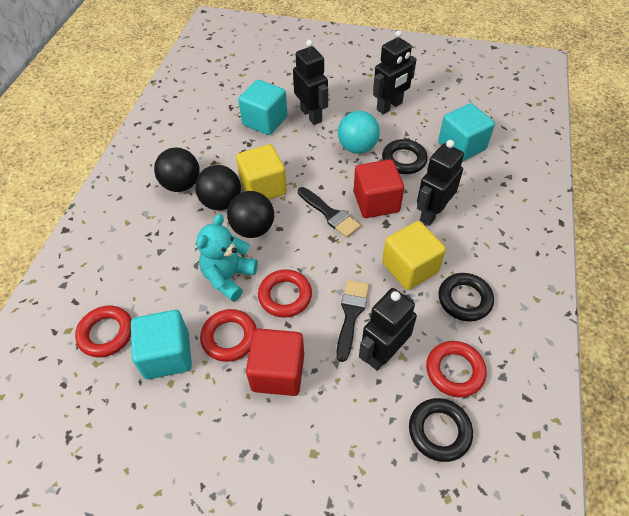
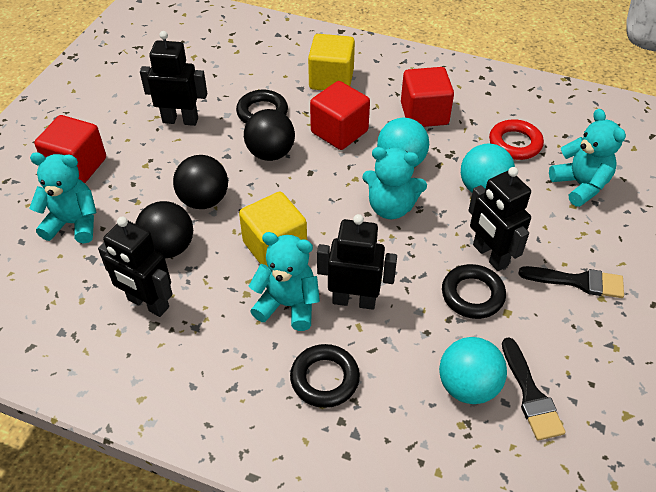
red cube: 2 -> 3
red ring: 4 -> 1
turquoise ball: 1 -> 3
turquoise cube: 3 -> 0
turquoise teddy bear: 1 -> 4

